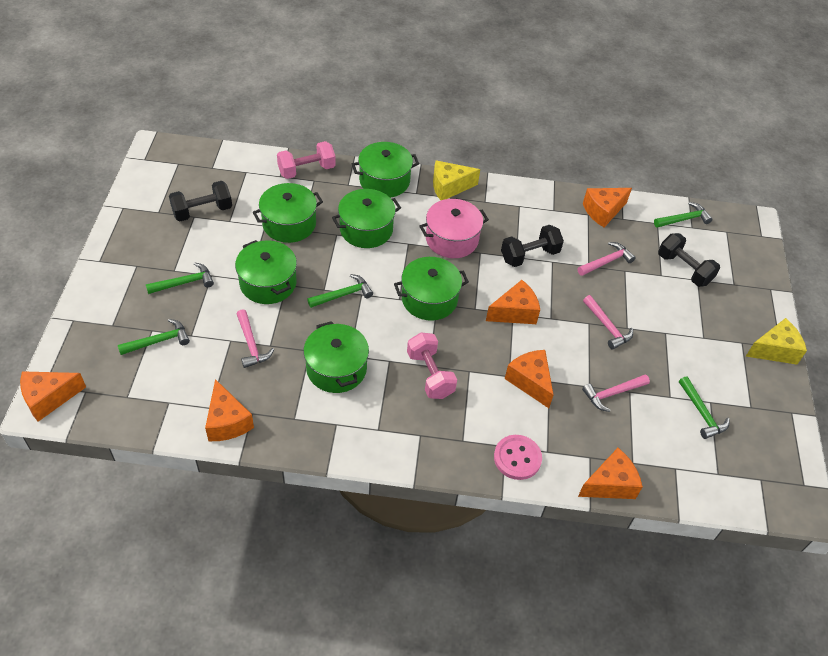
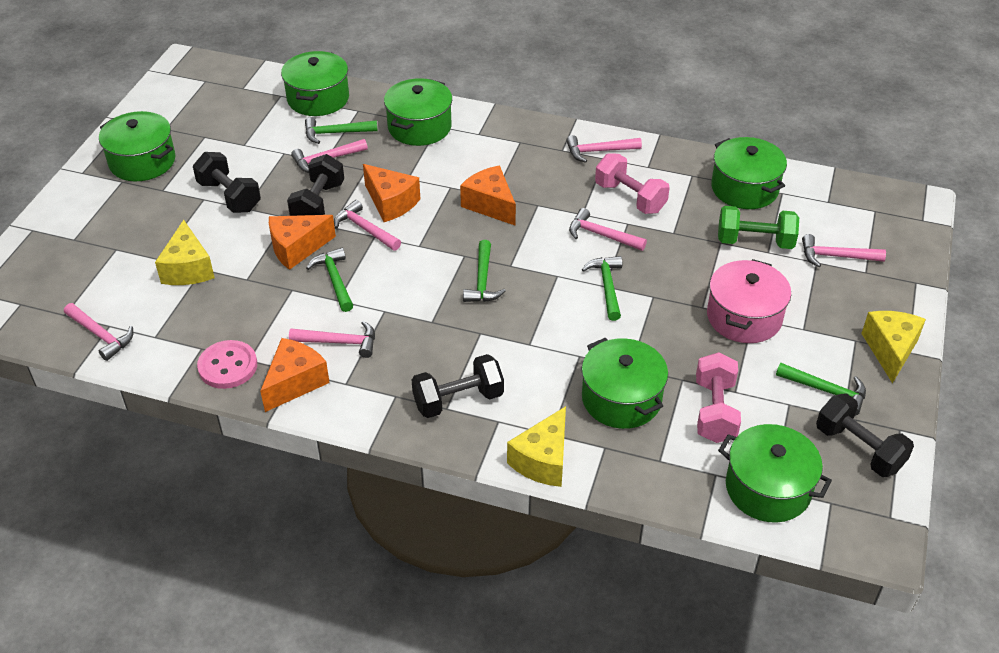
black dumbbell: 3 -> 4
green dumbbell: 0 -> 1
orange cheese: 6 -> 4
pink hammer: 4 -> 7
yellow cheese: 2 -> 3

